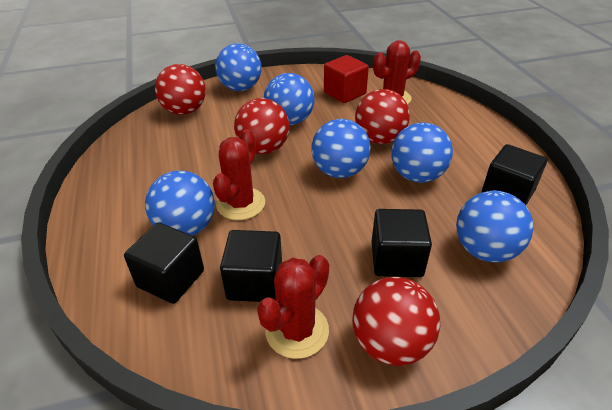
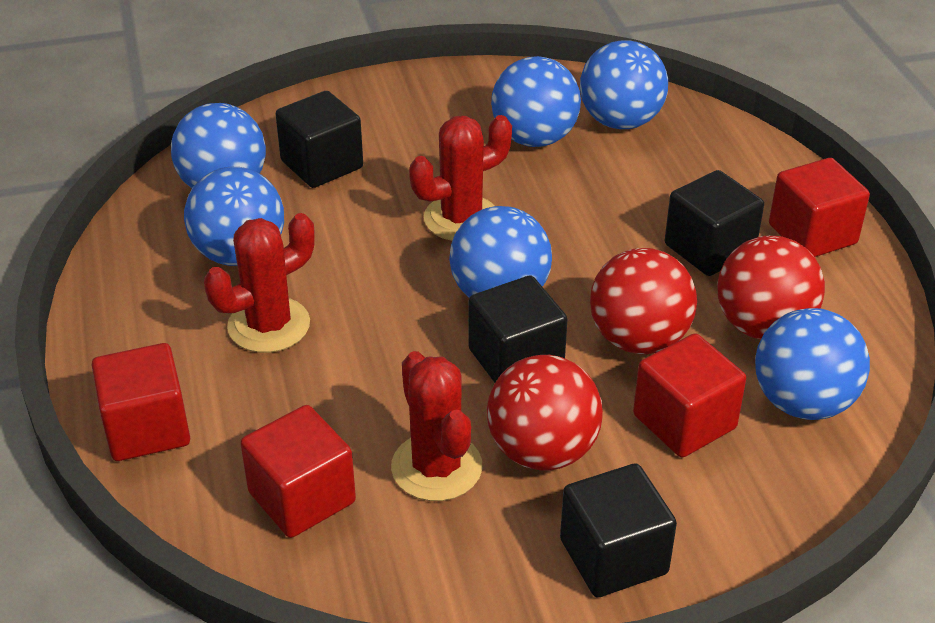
red ball: 4 -> 3
red cube: 1 -> 4

